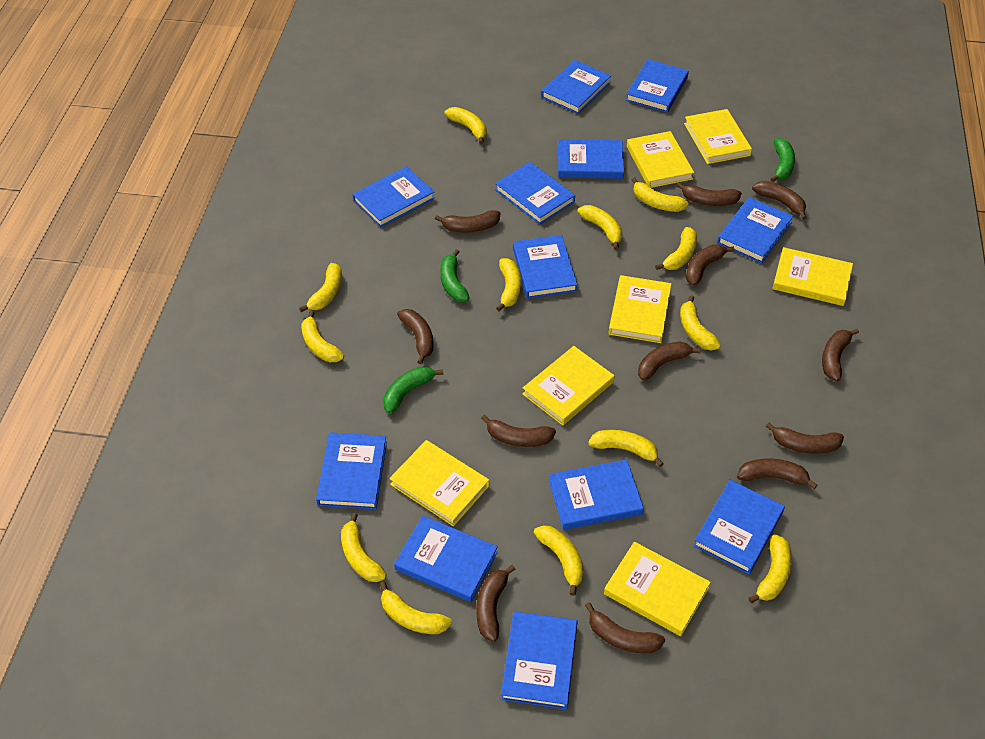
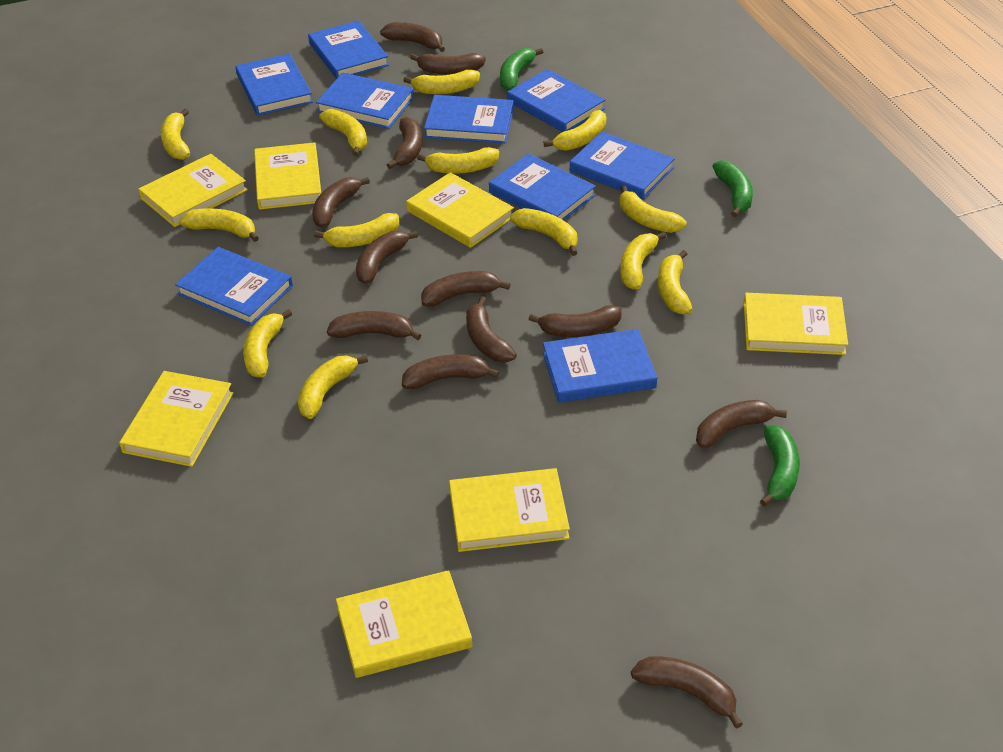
blue book: 12 -> 9

